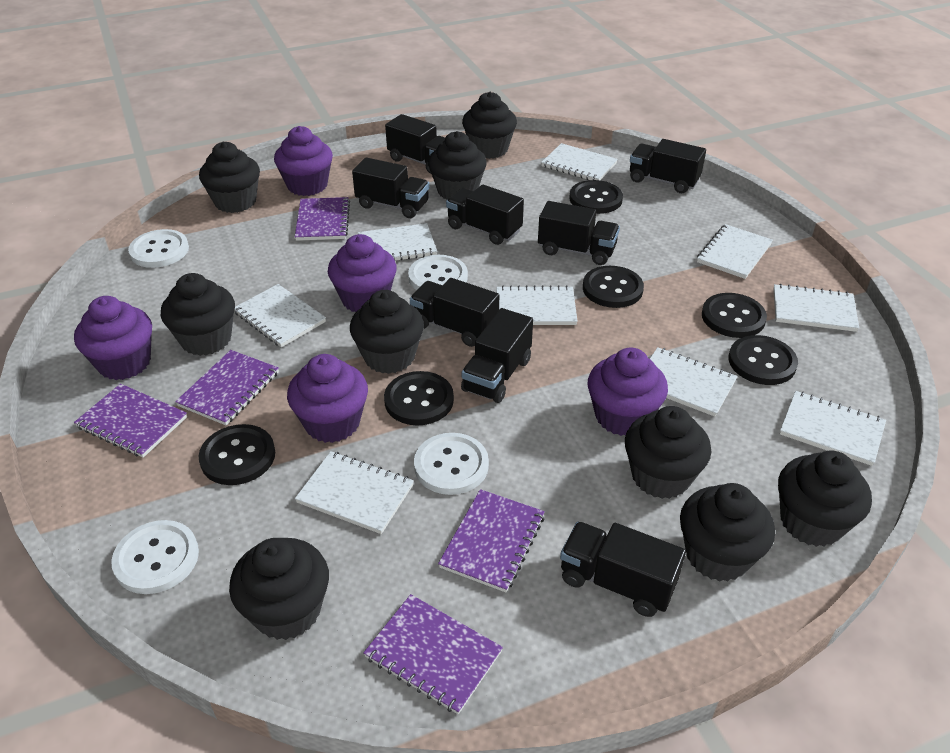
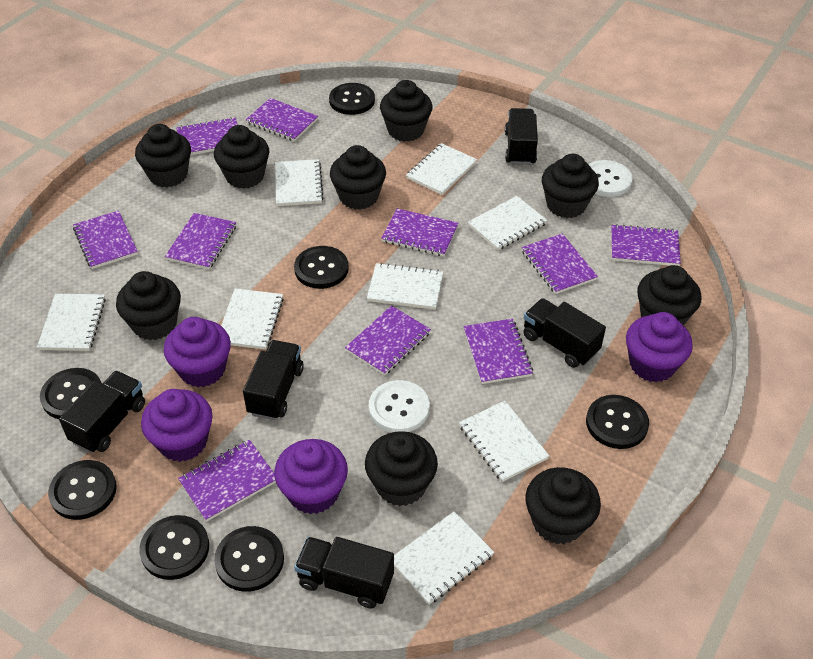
black button: 6 -> 7
black truck: 8 -> 5
purple cupcake: 5 -> 4
purple notebook: 5 -> 10
white button: 4 -> 2
white notebook: 9 -> 8

